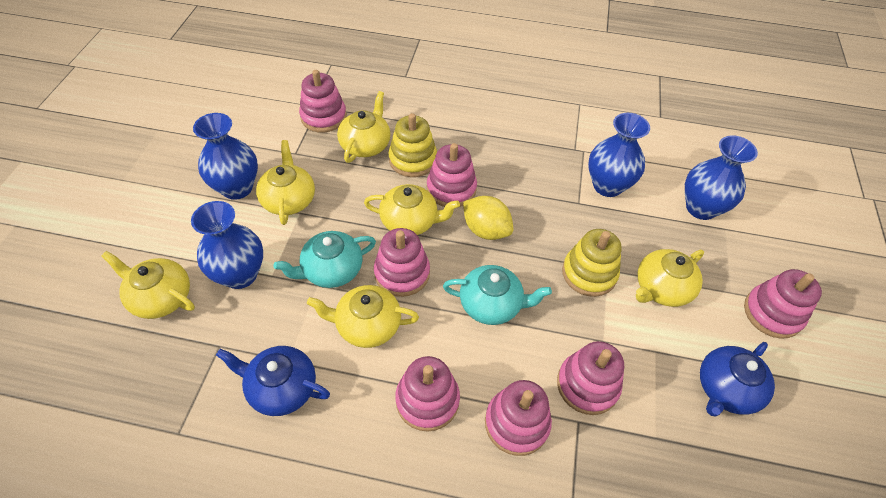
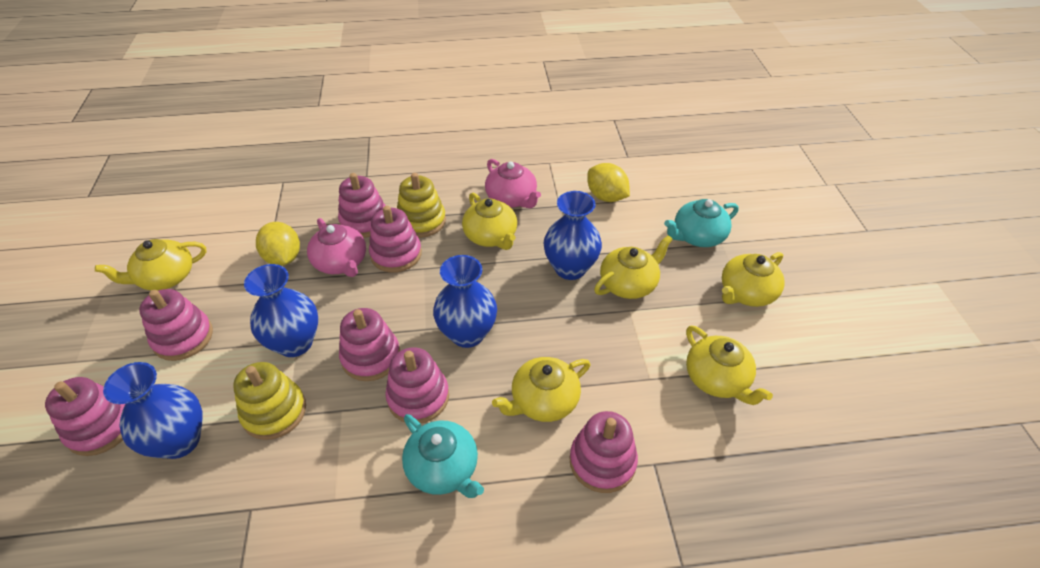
blue teapot: 2 -> 0
pink teapot: 0 -> 2
yellow lemon: 1 -> 2

